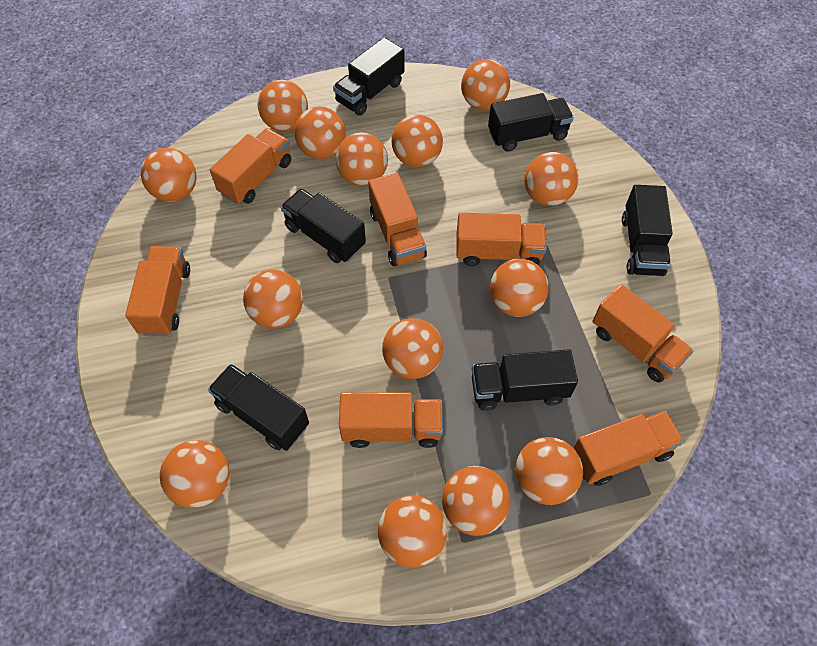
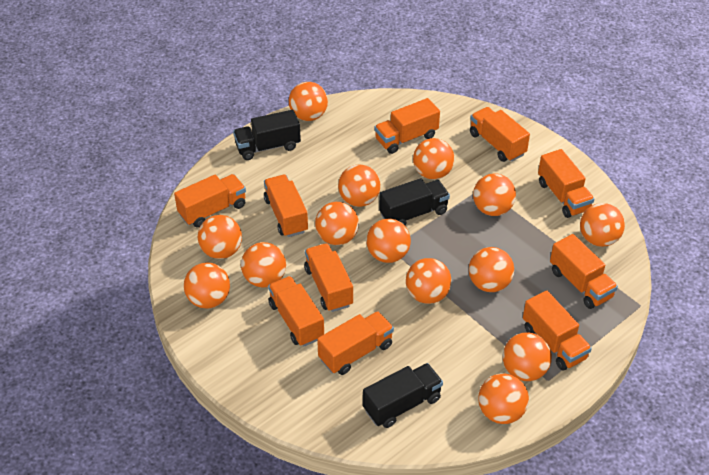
black truck: 6 -> 3
orange truck: 7 -> 10

